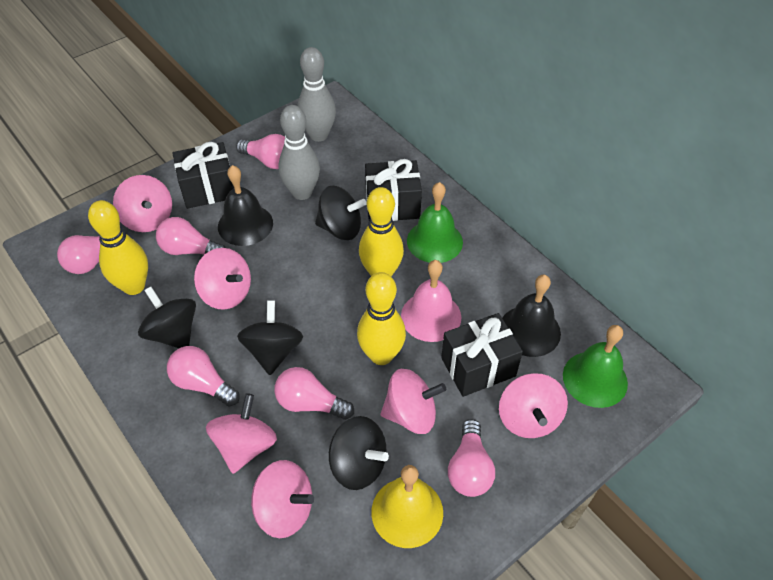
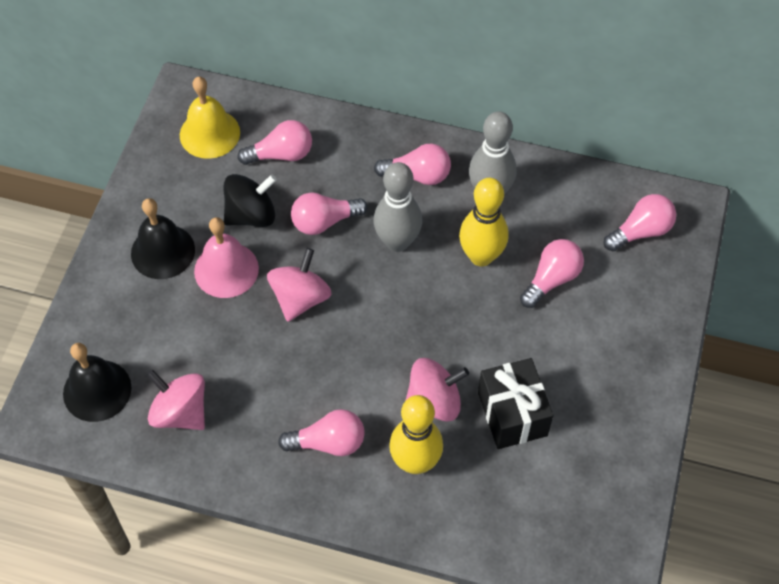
black gift: 3 -> 1
black spinning top: 4 -> 1
green bell: 2 -> 0
pink spinning top: 6 -> 3
yellow bowling pin: 3 -> 2

